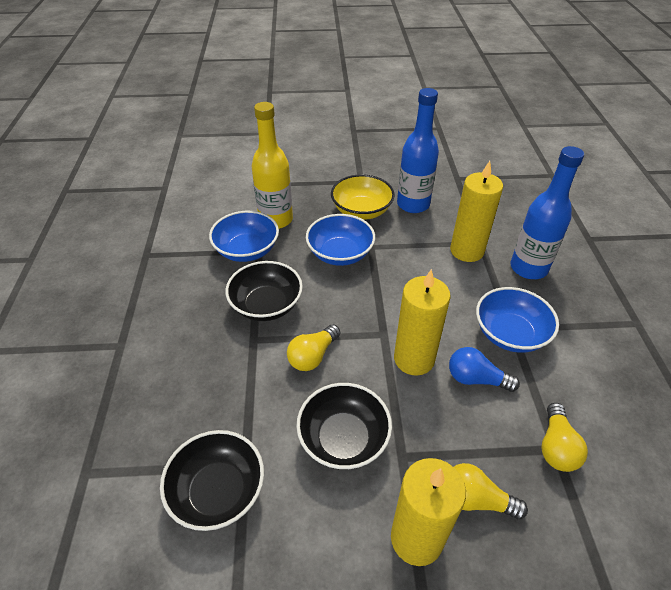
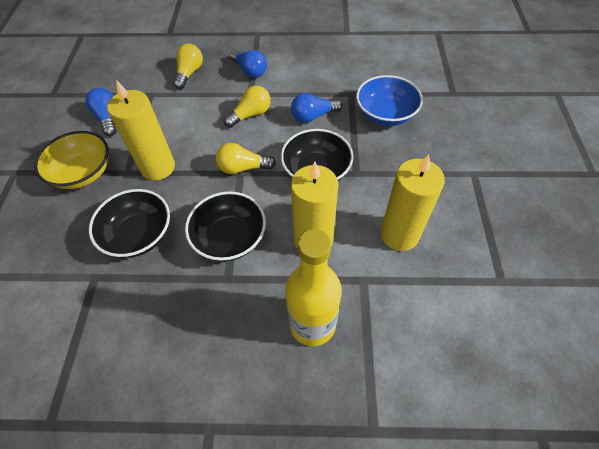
blue bottle: 2 -> 0
blue bowl: 3 -> 1
blue light bulb: 1 -> 3

